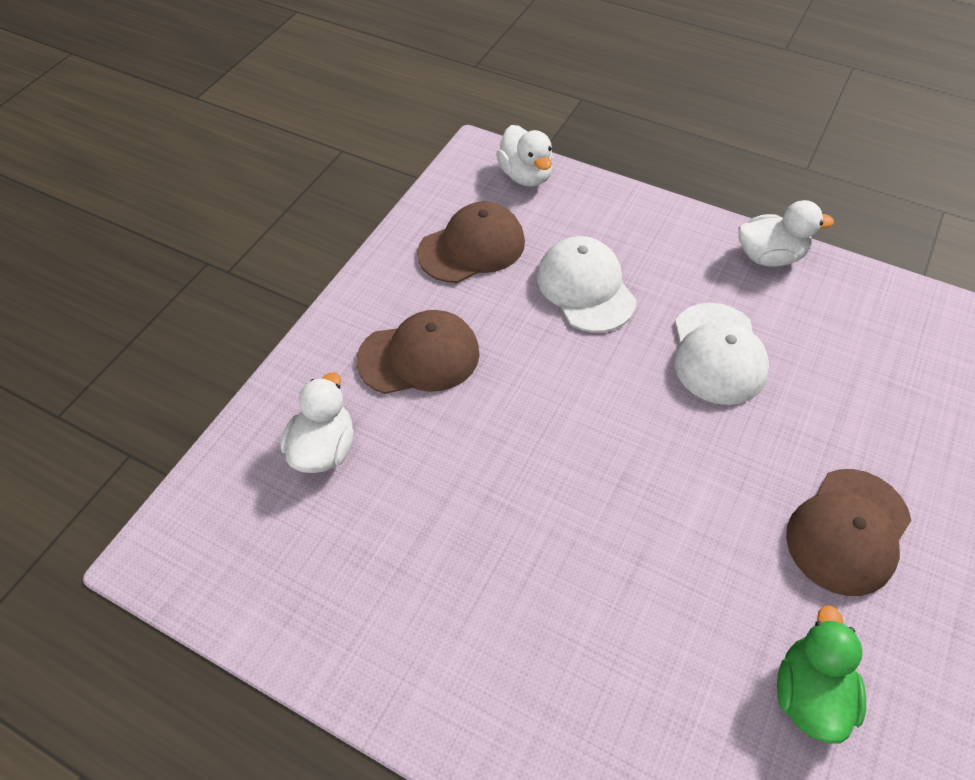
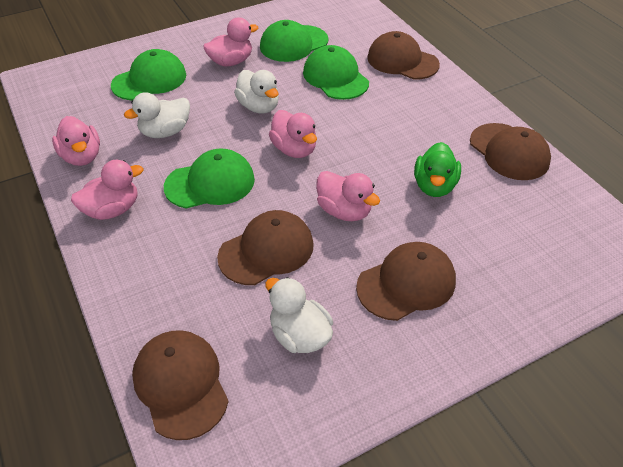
brown cap: 3 -> 5
green cap: 0 -> 4
pink duck: 0 -> 5
white cap: 2 -> 0

